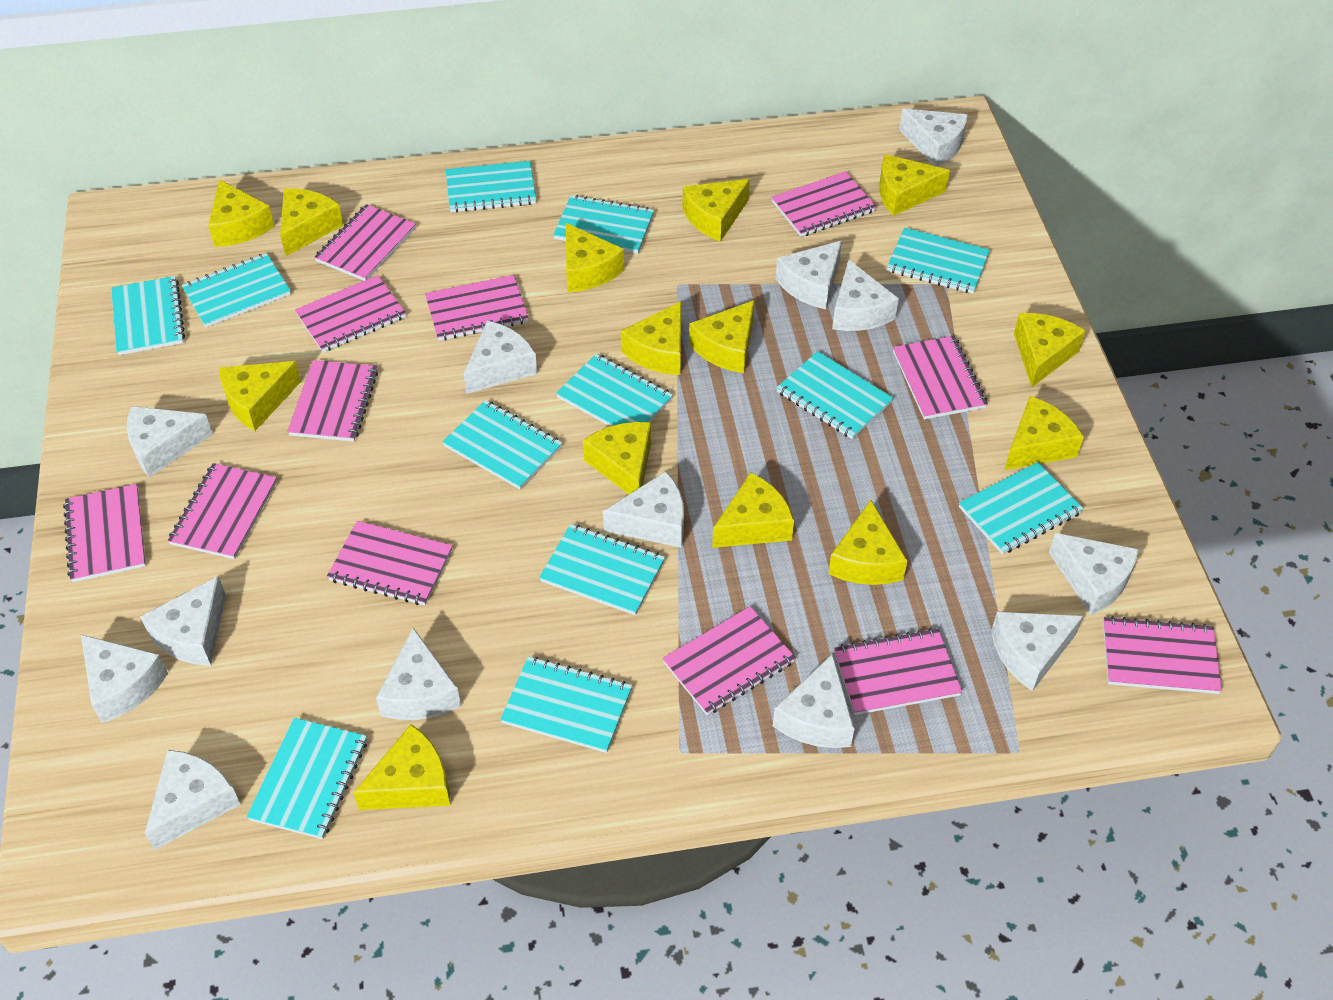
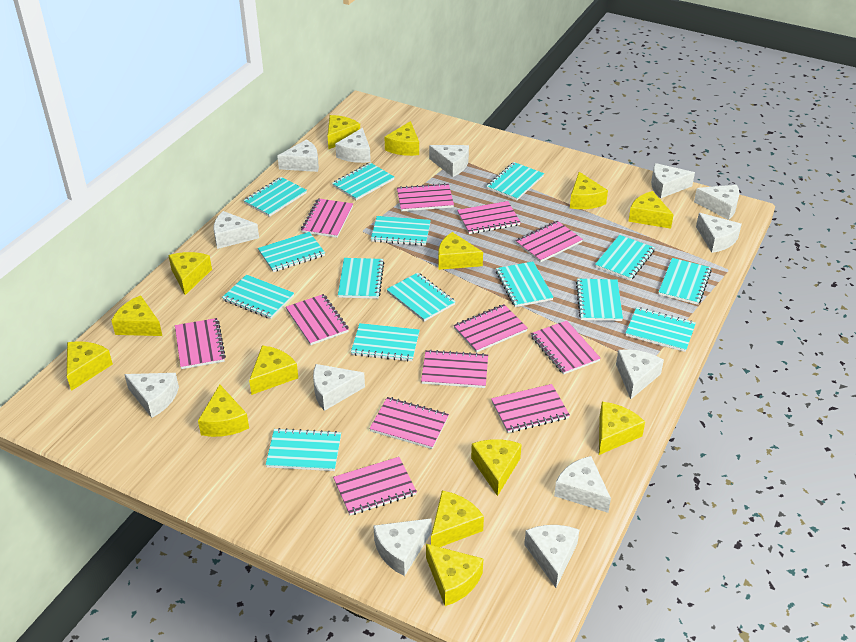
turquoise notebook: 12 -> 15

